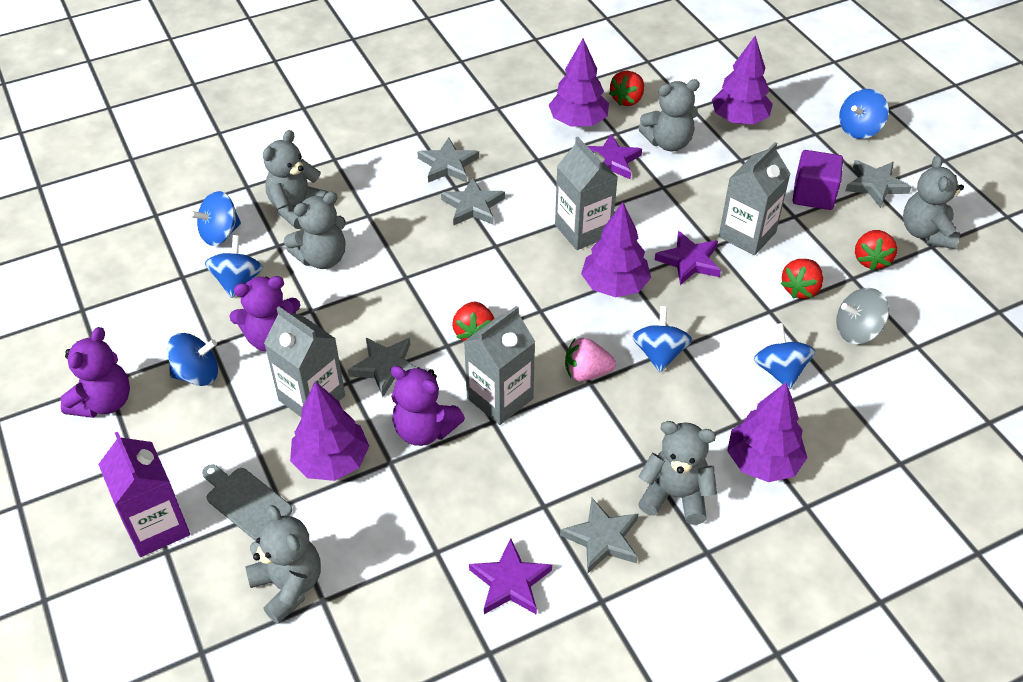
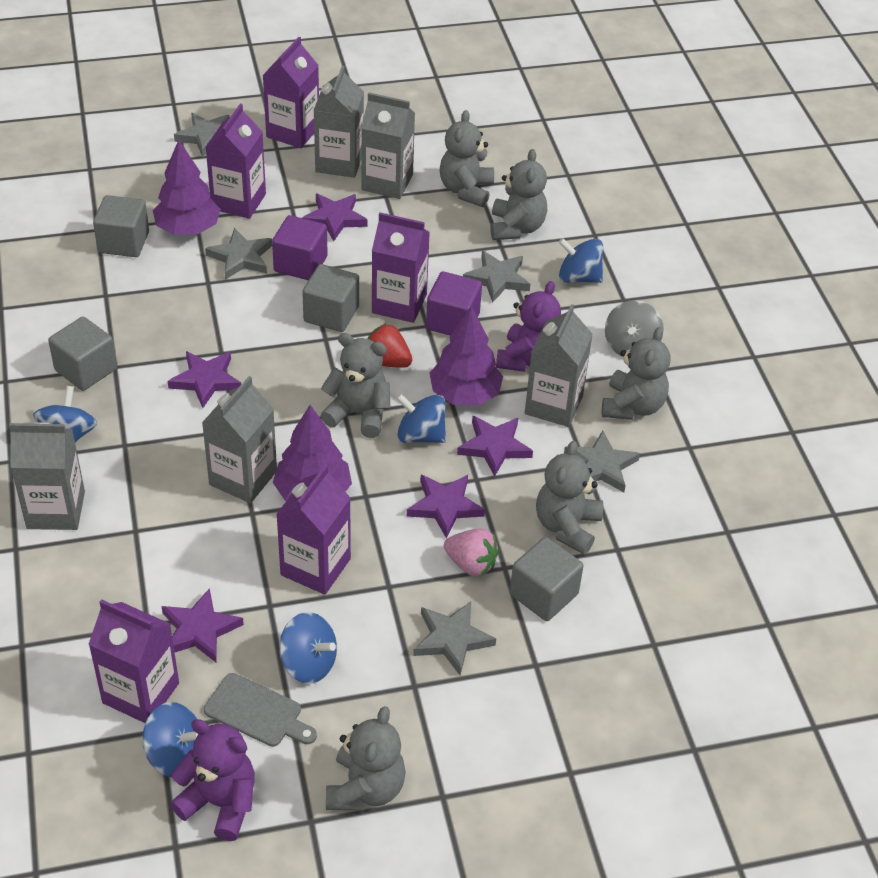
blue spinning top: 6 -> 5
grey carton: 4 -> 5
grey cube: 0 -> 4
purple carton: 1 -> 5
purple cube: 1 -> 2
purple star: 3 -> 5
purple teddy bear: 3 -> 2
purple tree: 5 -> 3
red strawberry: 4 -> 1

